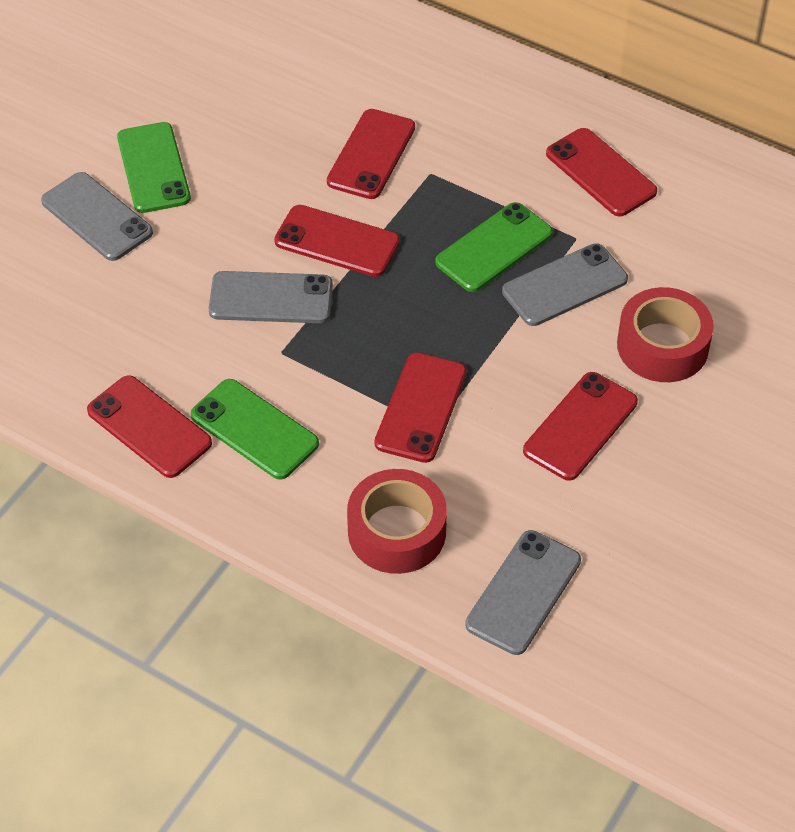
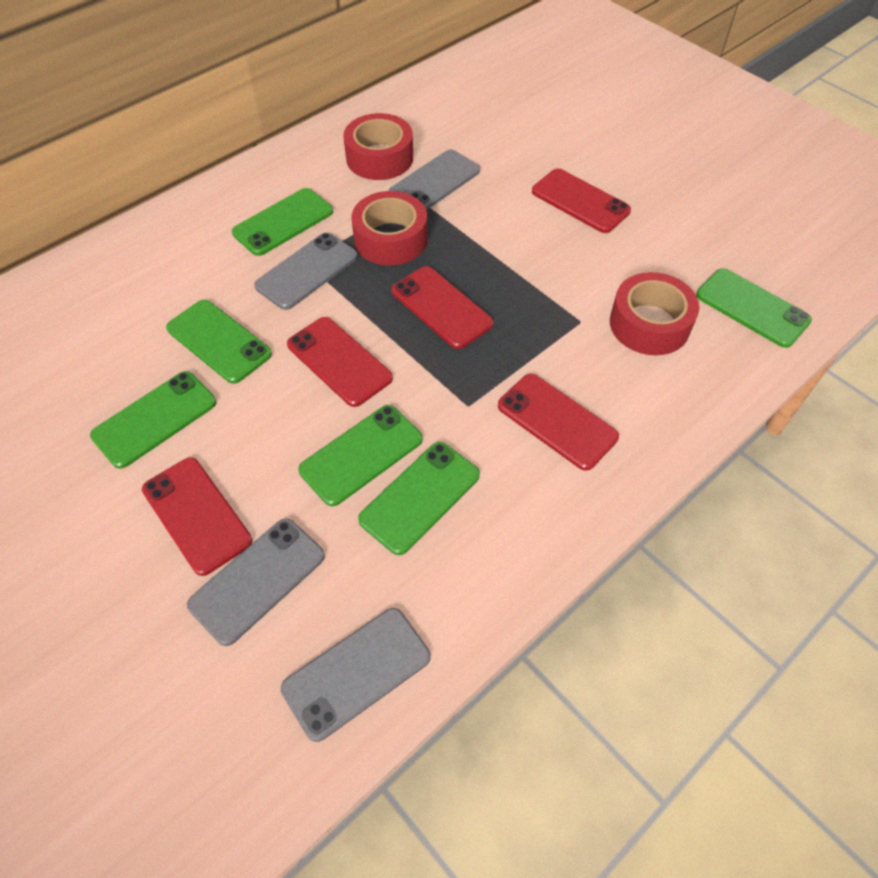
green phone: 3 -> 6
red phone: 6 -> 5
red tape: 2 -> 3

